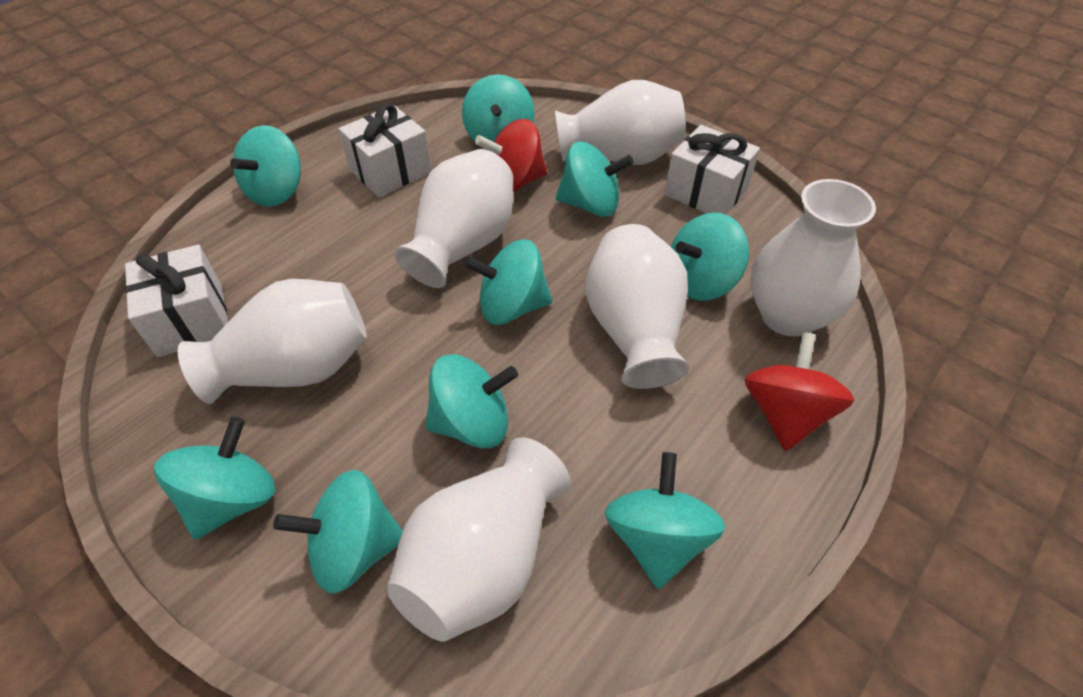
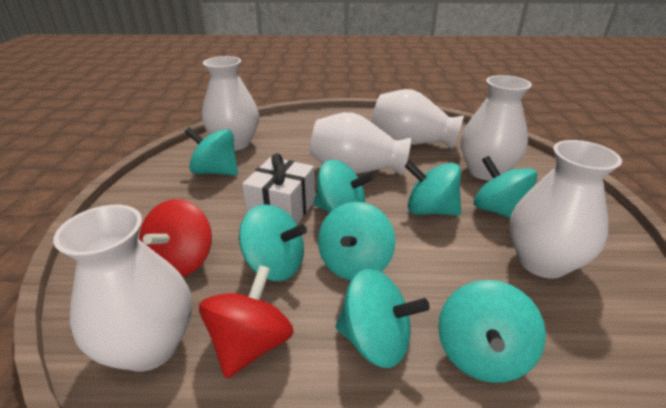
turquoise spinning top: 9 -> 8
white gift: 3 -> 1

